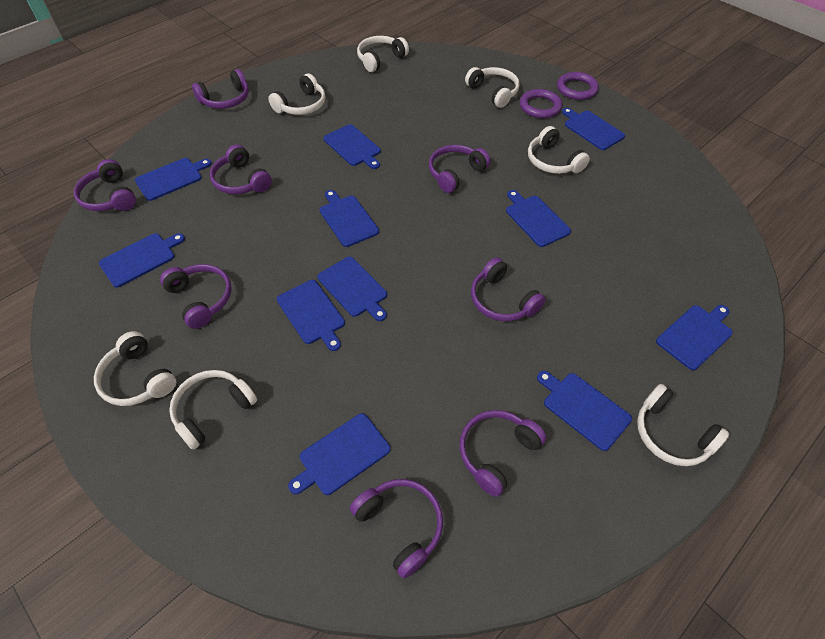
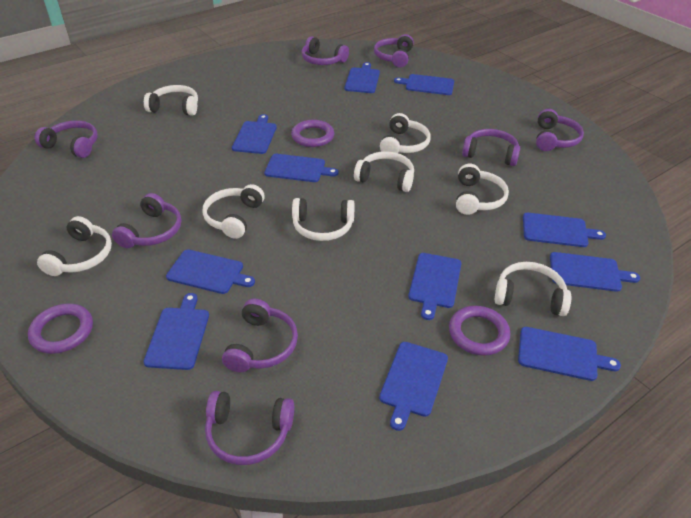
purple ring: 2 -> 3
white headphones: 7 -> 8

